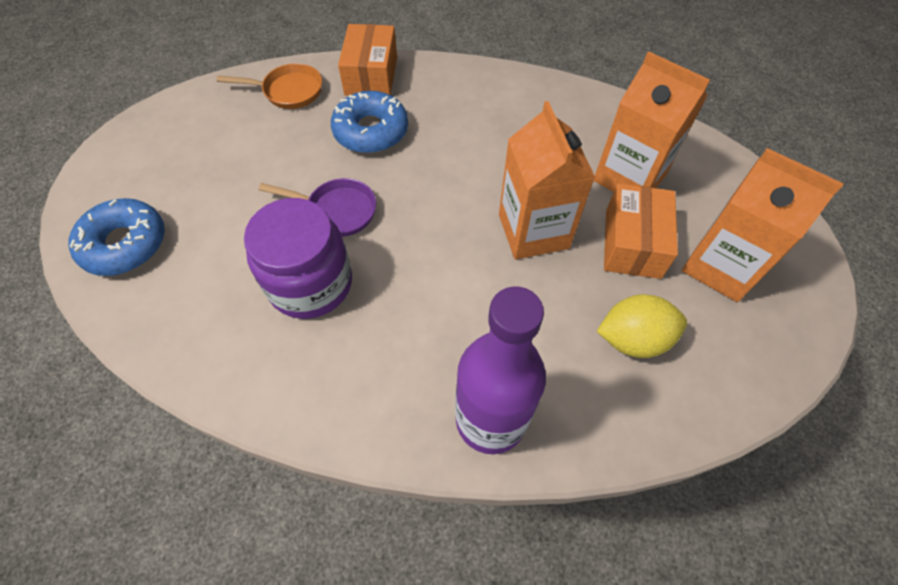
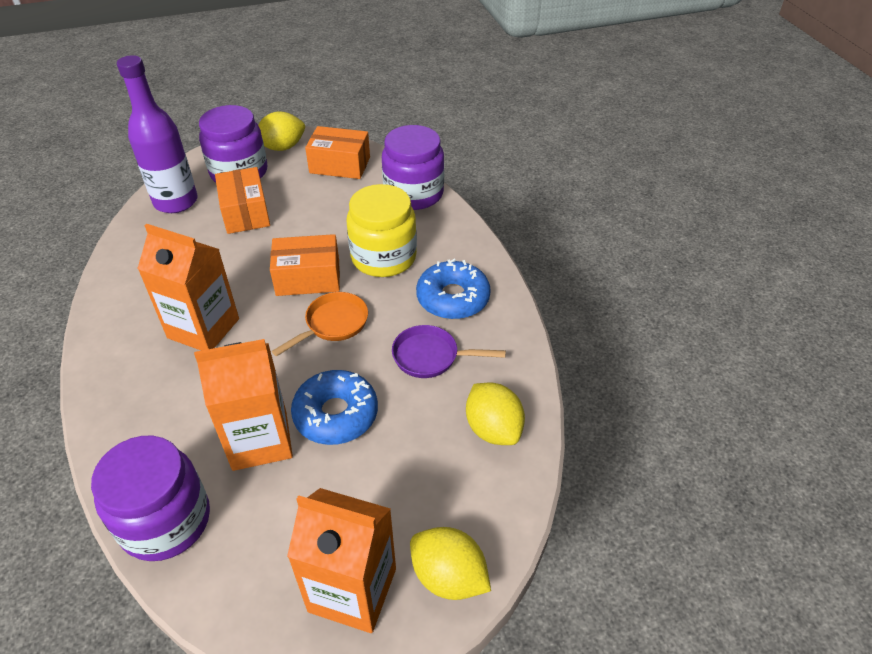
orange box: 2 -> 3
purple jar: 1 -> 3
yellow jar: 0 -> 1
yellow lemon: 1 -> 3

